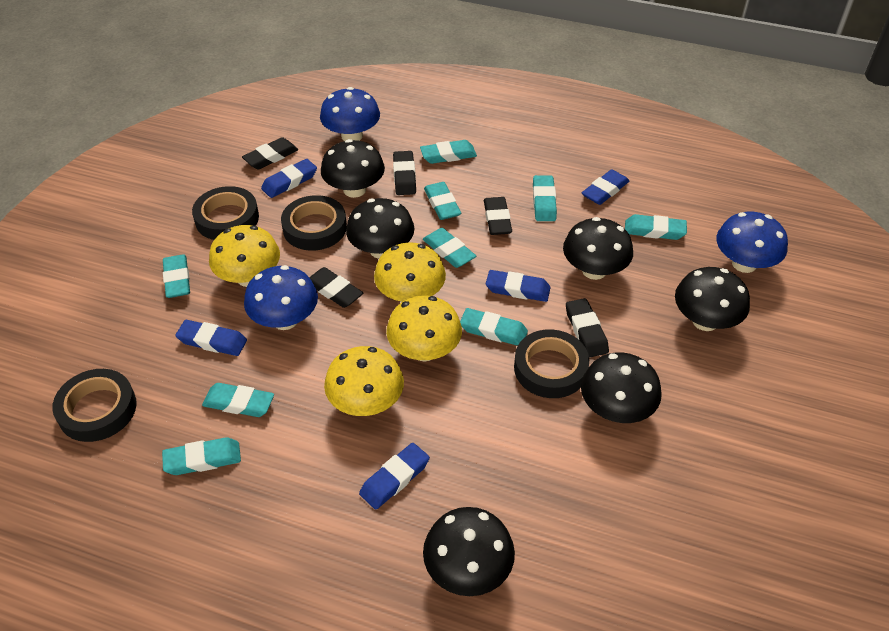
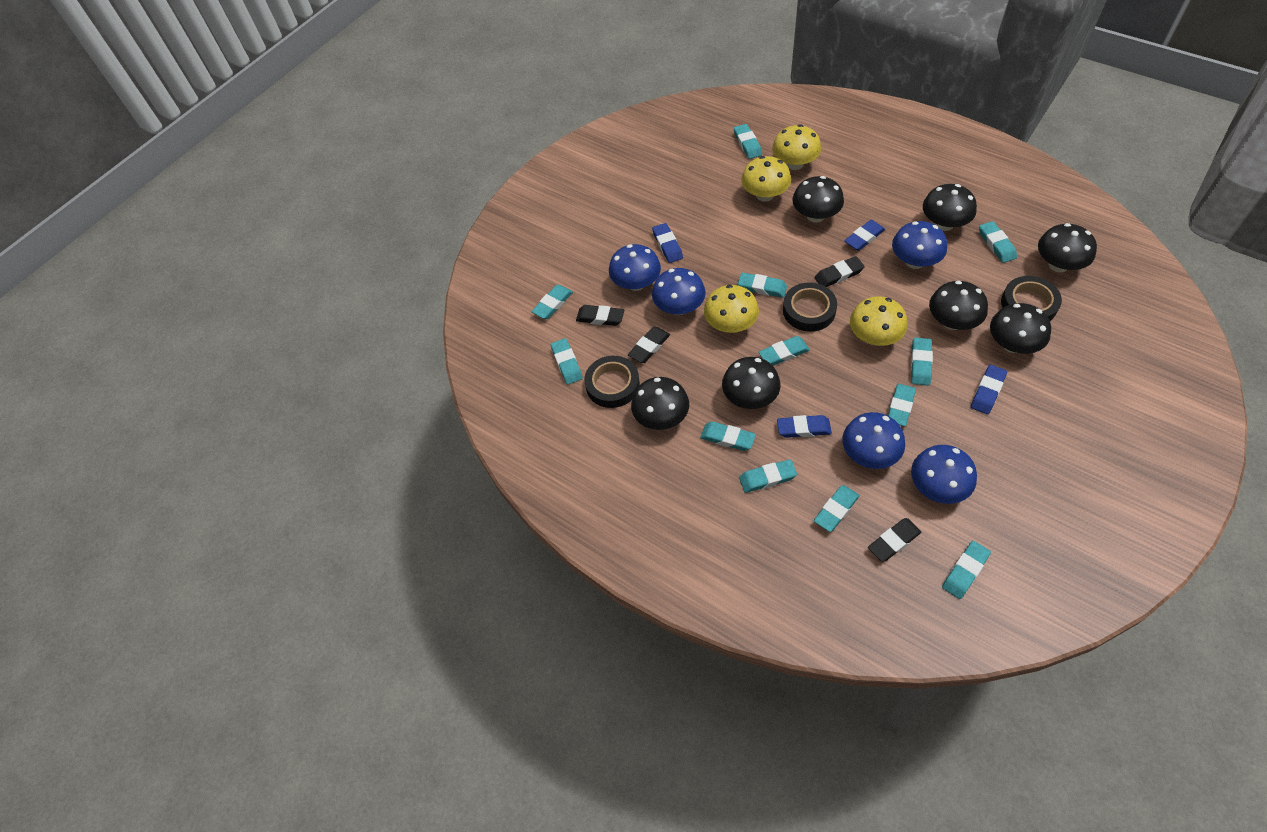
black eraser: 5 -> 4
black mushroom: 6 -> 7
black tape: 4 -> 3
blue eraser: 5 -> 4
blue mushroom: 3 -> 5
turquoise eraser: 9 -> 12

